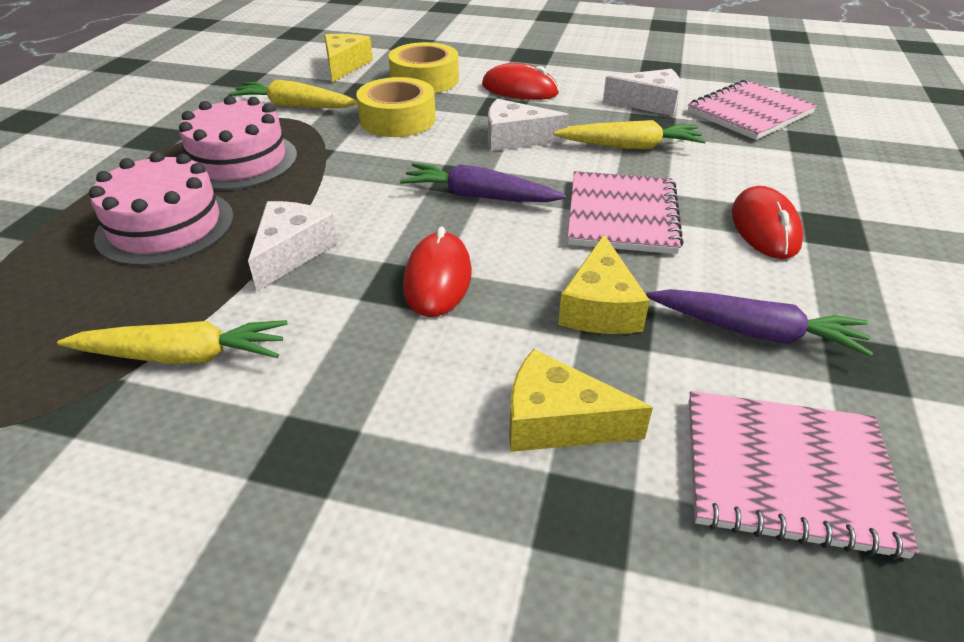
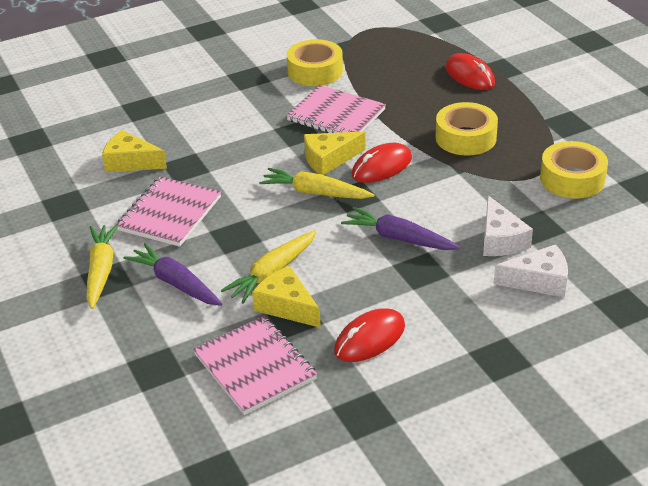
pink cake: 2 -> 0
white cheese: 3 -> 2
yellow tape: 2 -> 3

